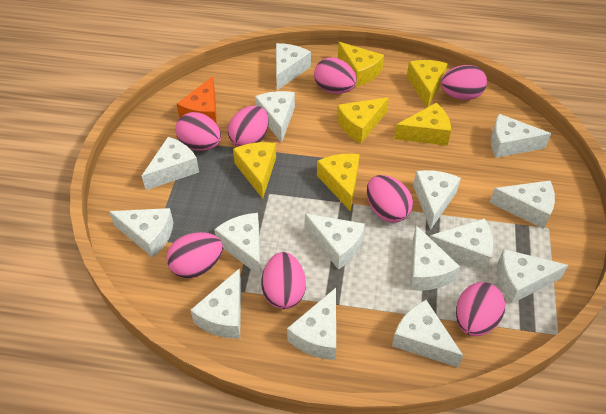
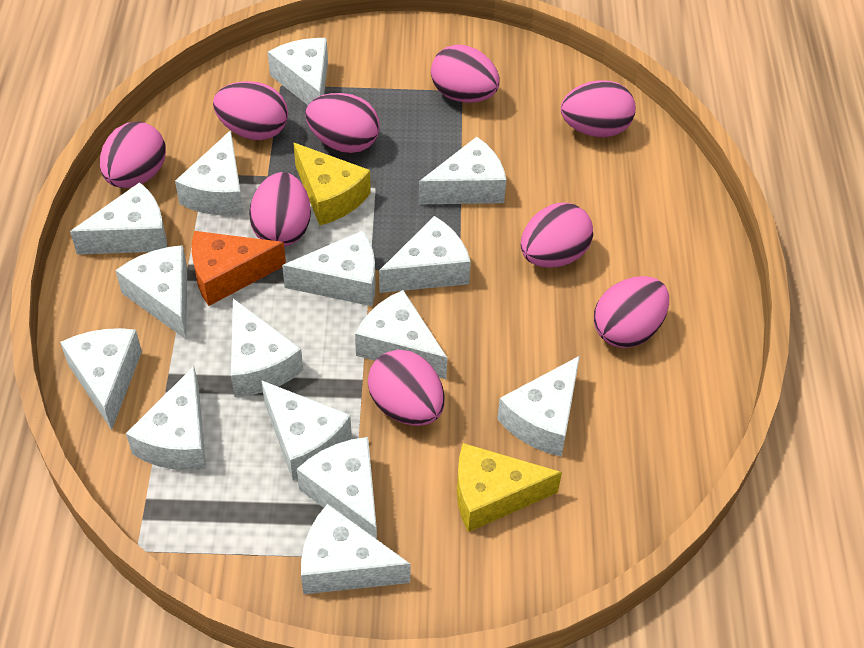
pink egg: 8 -> 9
yellow cheese: 6 -> 2

